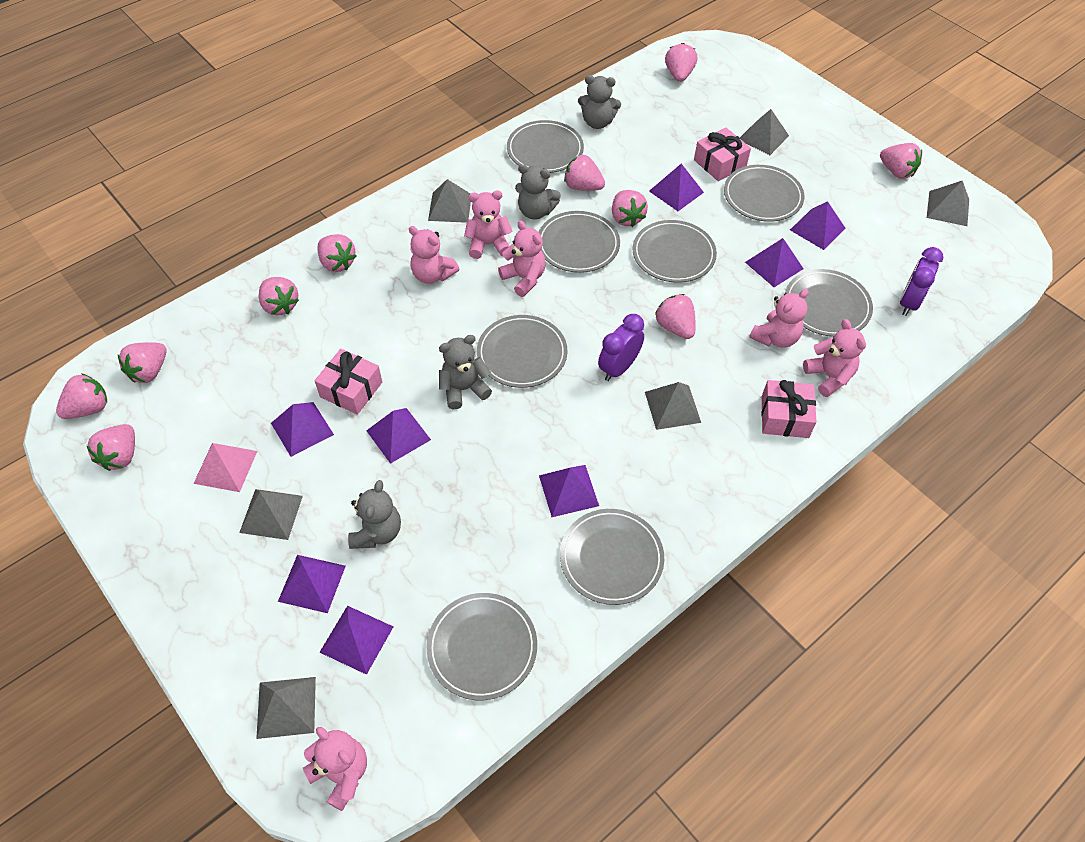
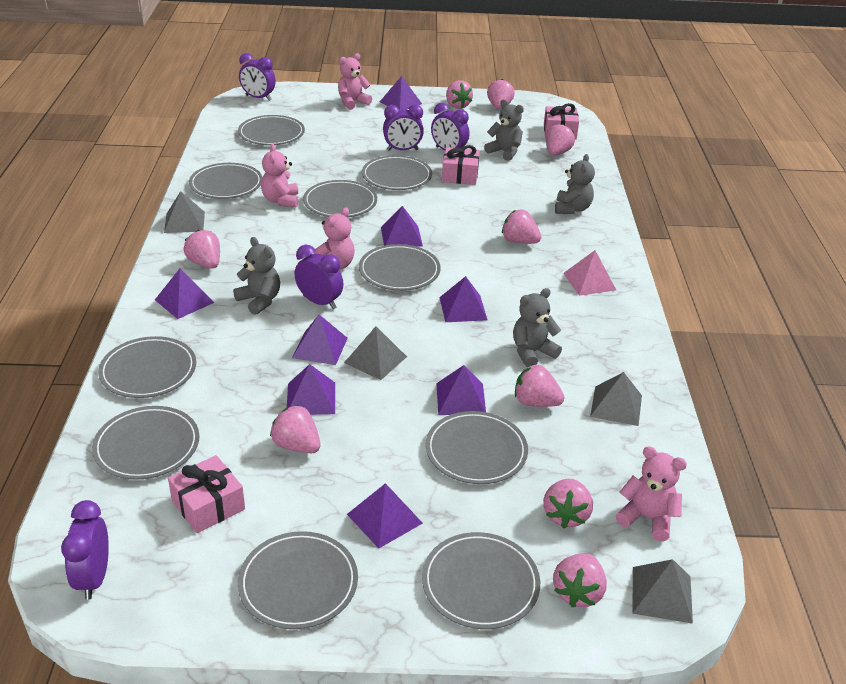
grey plate: 8 -> 10
grey pyramid: 6 -> 4
pink strawberry: 10 -> 9
pink teddy bear: 6 -> 4
purple clock: 2 -> 5

